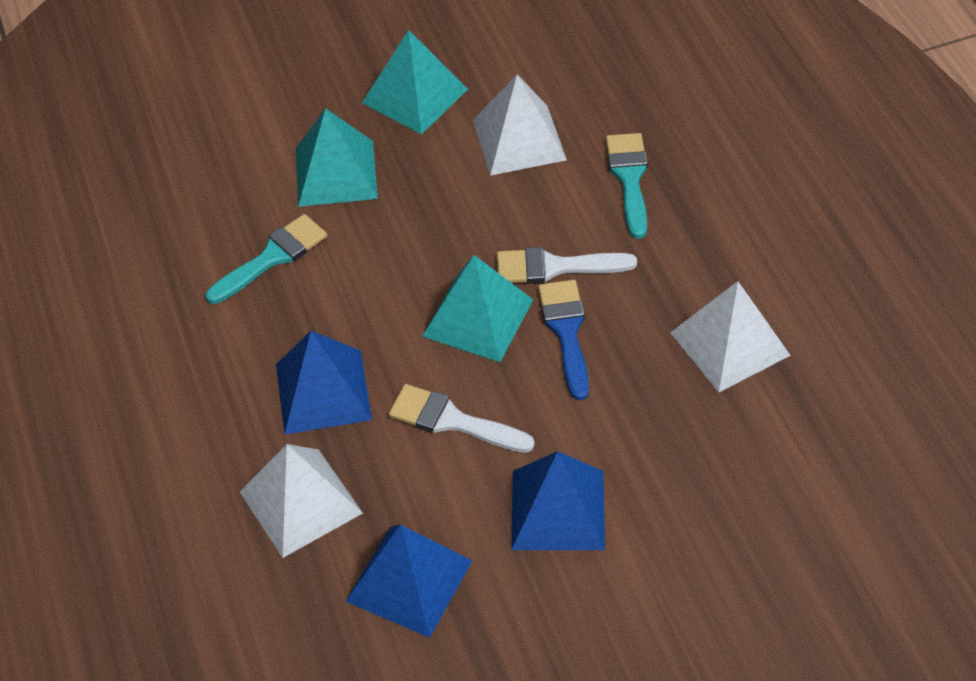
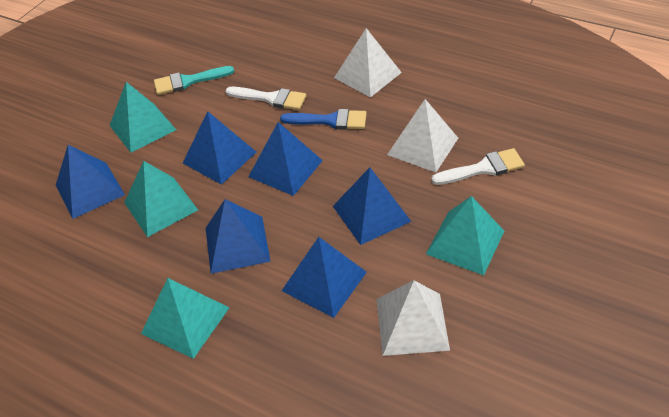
blue pyramid: 3 -> 6
turquoise brush: 2 -> 1
turquoise pyramid: 3 -> 4

